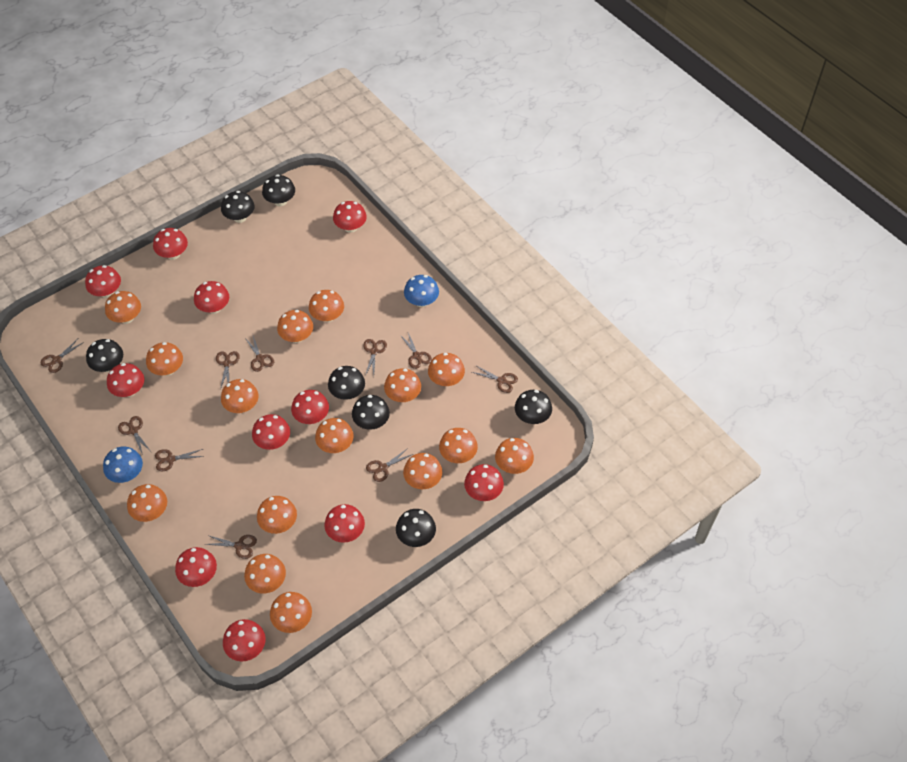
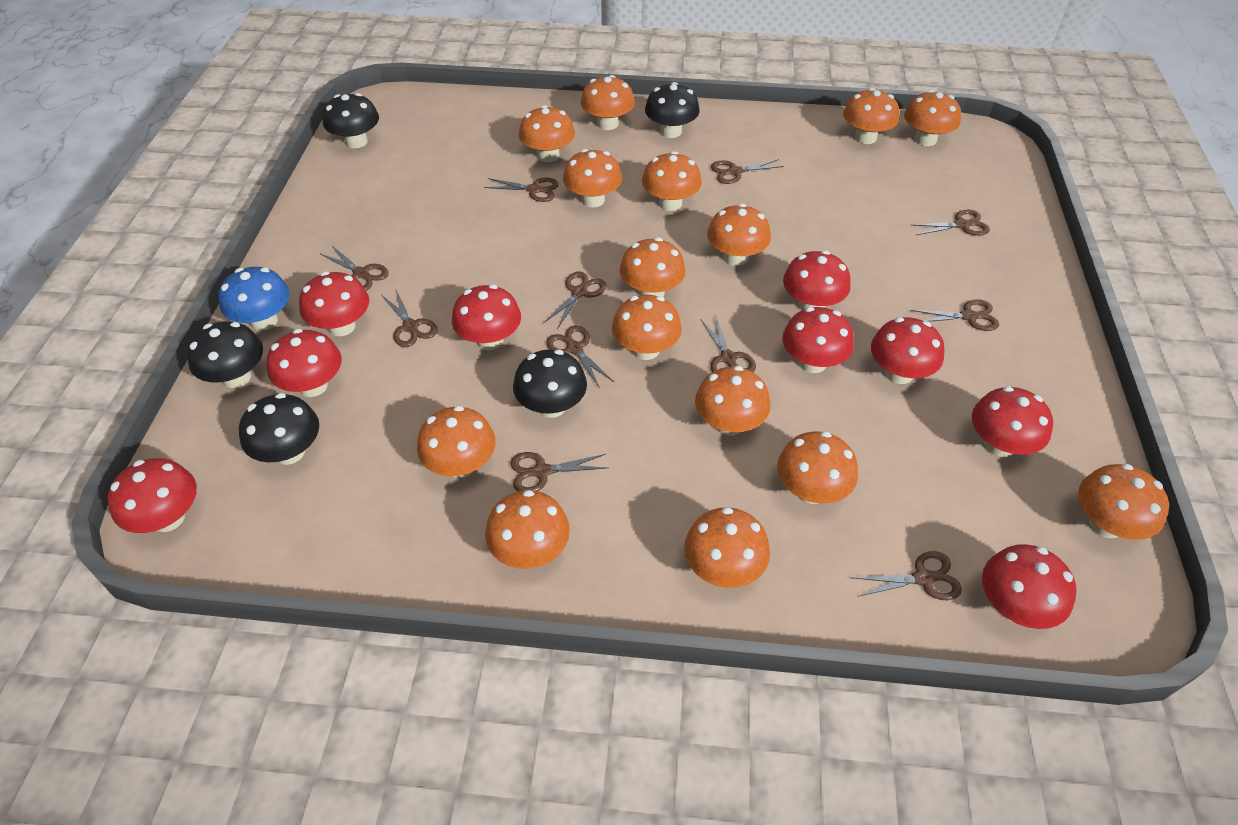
black mushroom: 7 -> 5
blue mushroom: 2 -> 1
brown scissors: 10 -> 11
red mushroom: 11 -> 9

